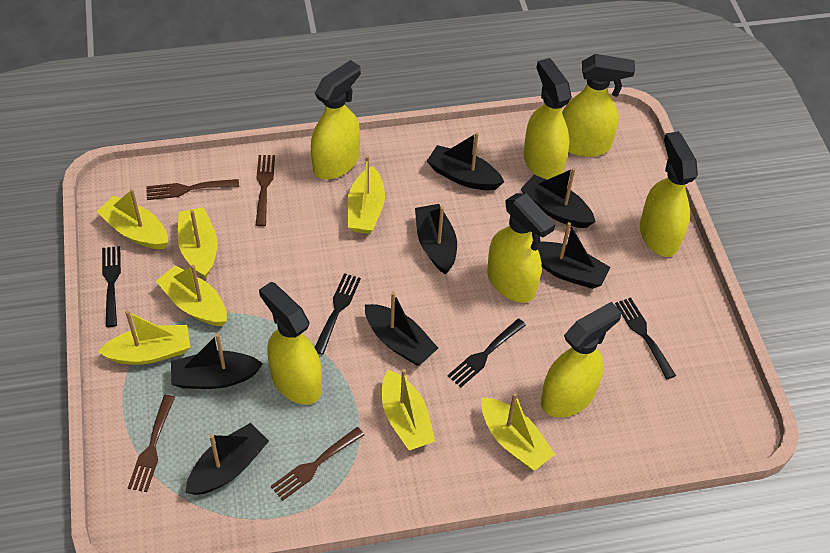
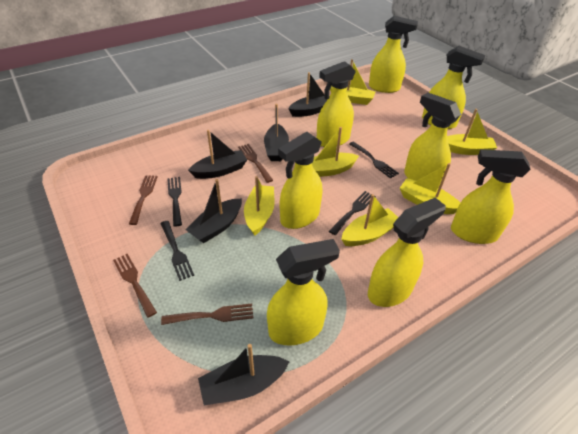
black boat: 7 -> 5
yellow boat: 7 -> 6
yellow spray bottle: 7 -> 8

